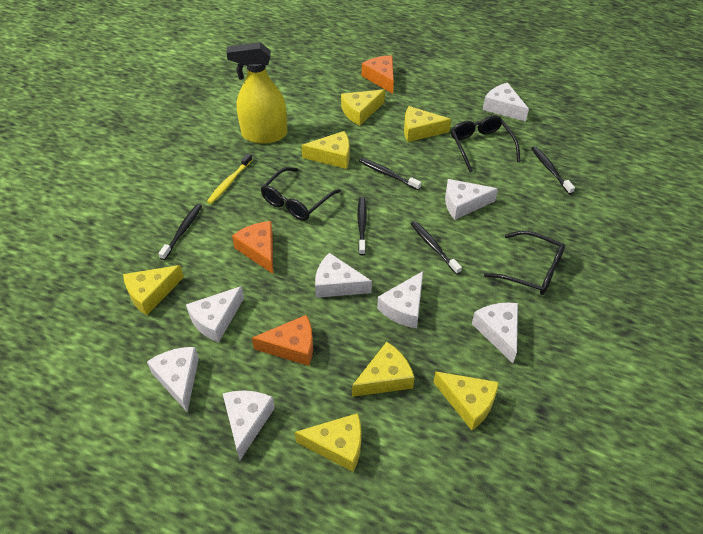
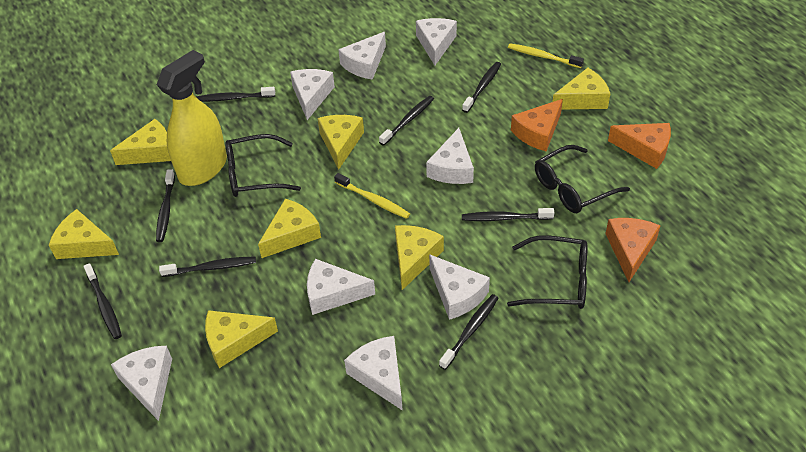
black toothbrush: 5 -> 8
yellow toothbrush: 1 -> 2

